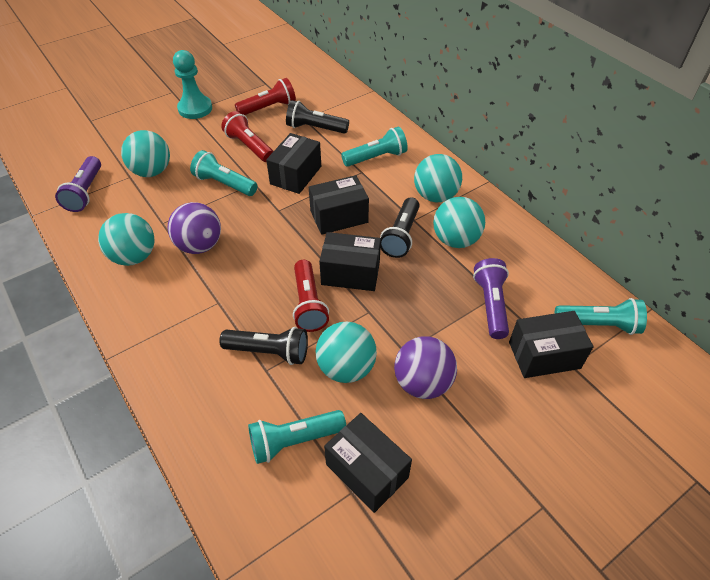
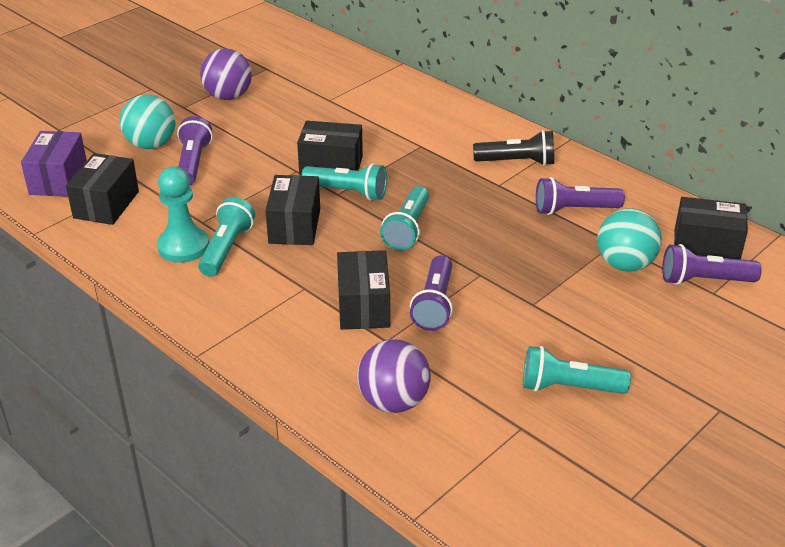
black flashlight: 3 -> 1
purple box: 0 -> 1
purple flashlight: 2 -> 4
red flashlight: 3 -> 0
turquoise ball: 5 -> 2

